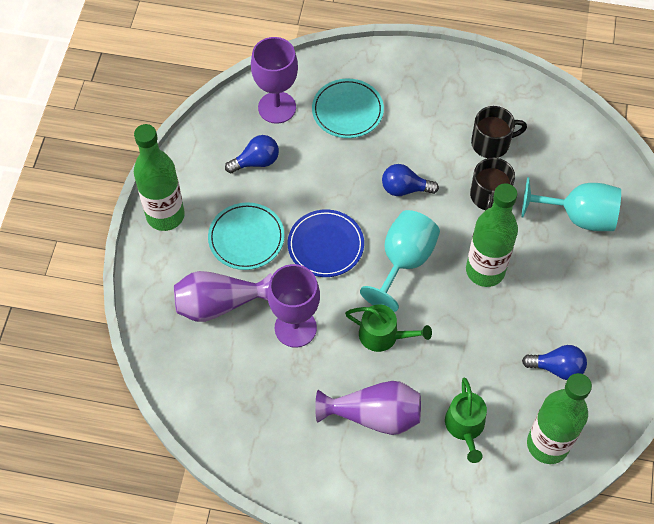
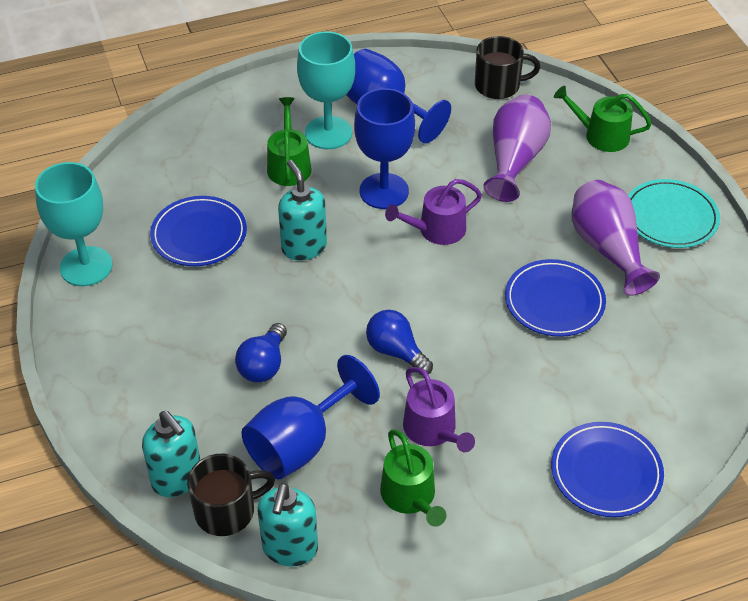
blue goblet: 0 -> 3
blue light bulb: 3 -> 2
blue plate: 1 -> 3
green bottle: 3 -> 0
green watering can: 2 -> 3
purple goblet: 2 -> 0
purple watering can: 0 -> 2
turquoise plate: 2 -> 1
turquoise soap dispenser: 0 -> 3

